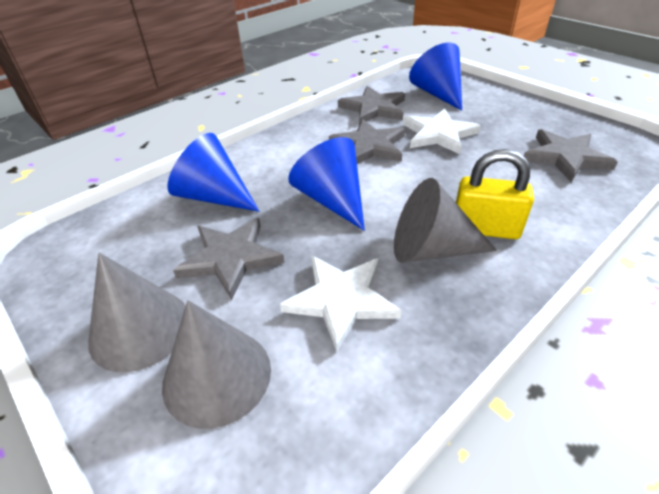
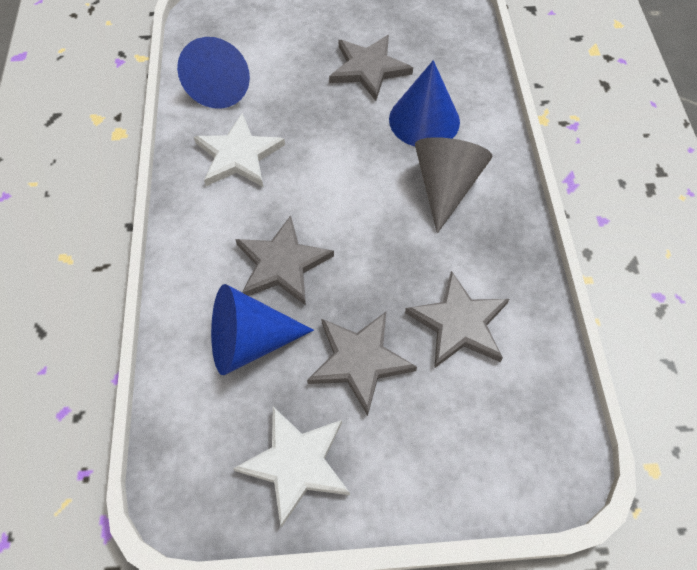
grey cone: 3 -> 1
yellow padlock: 1 -> 0

